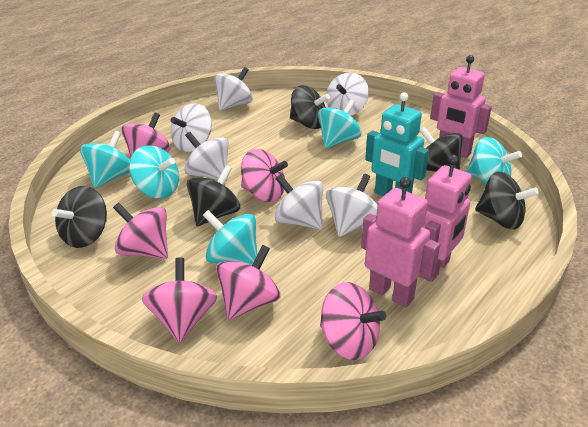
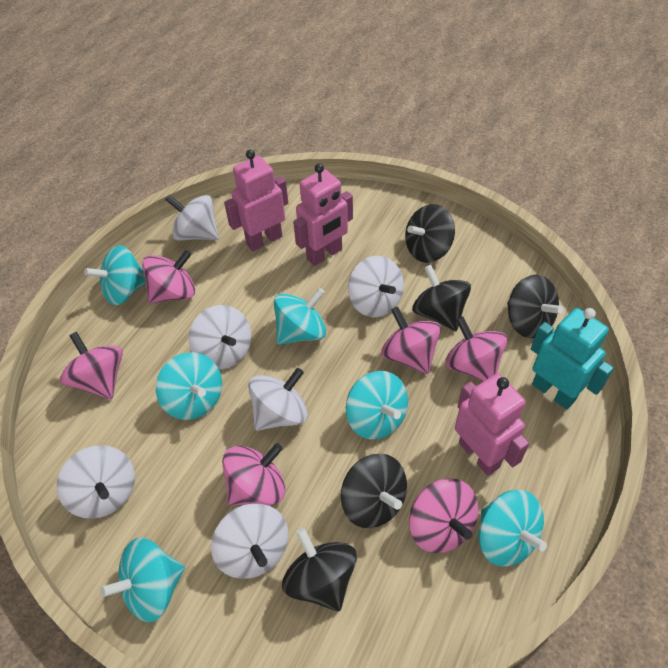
turquoise spinning top: 5 -> 6

